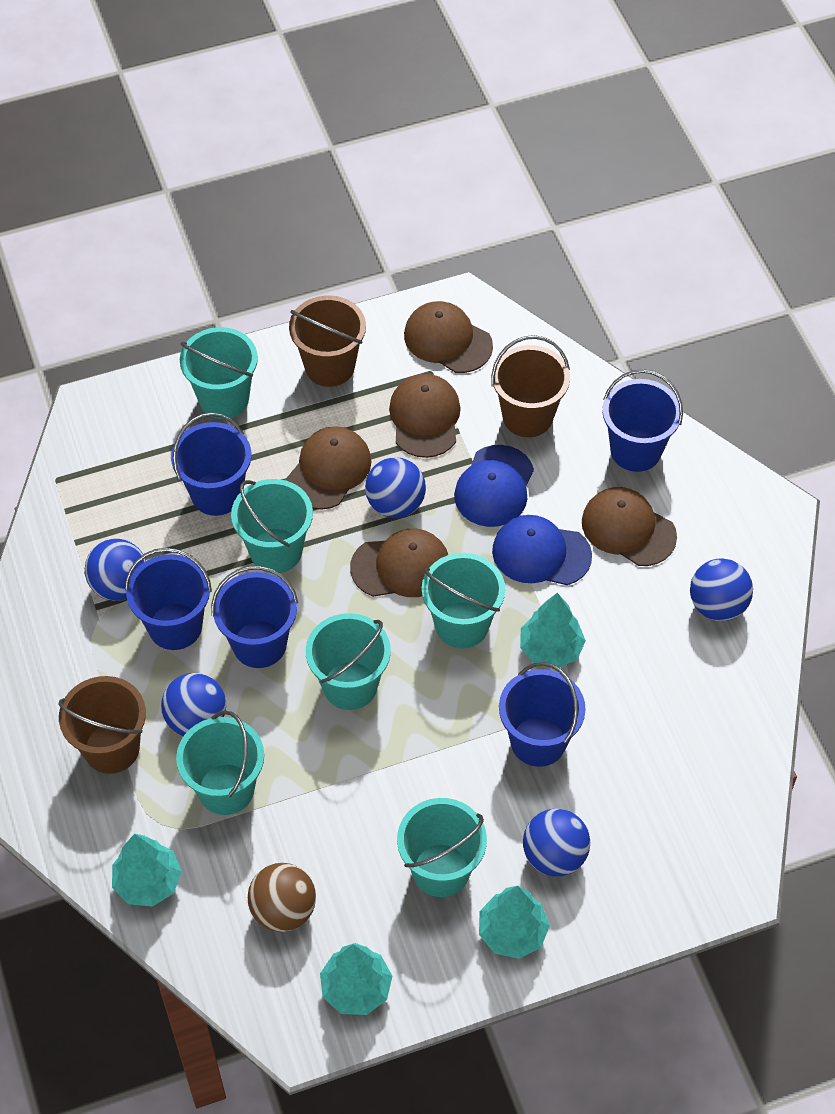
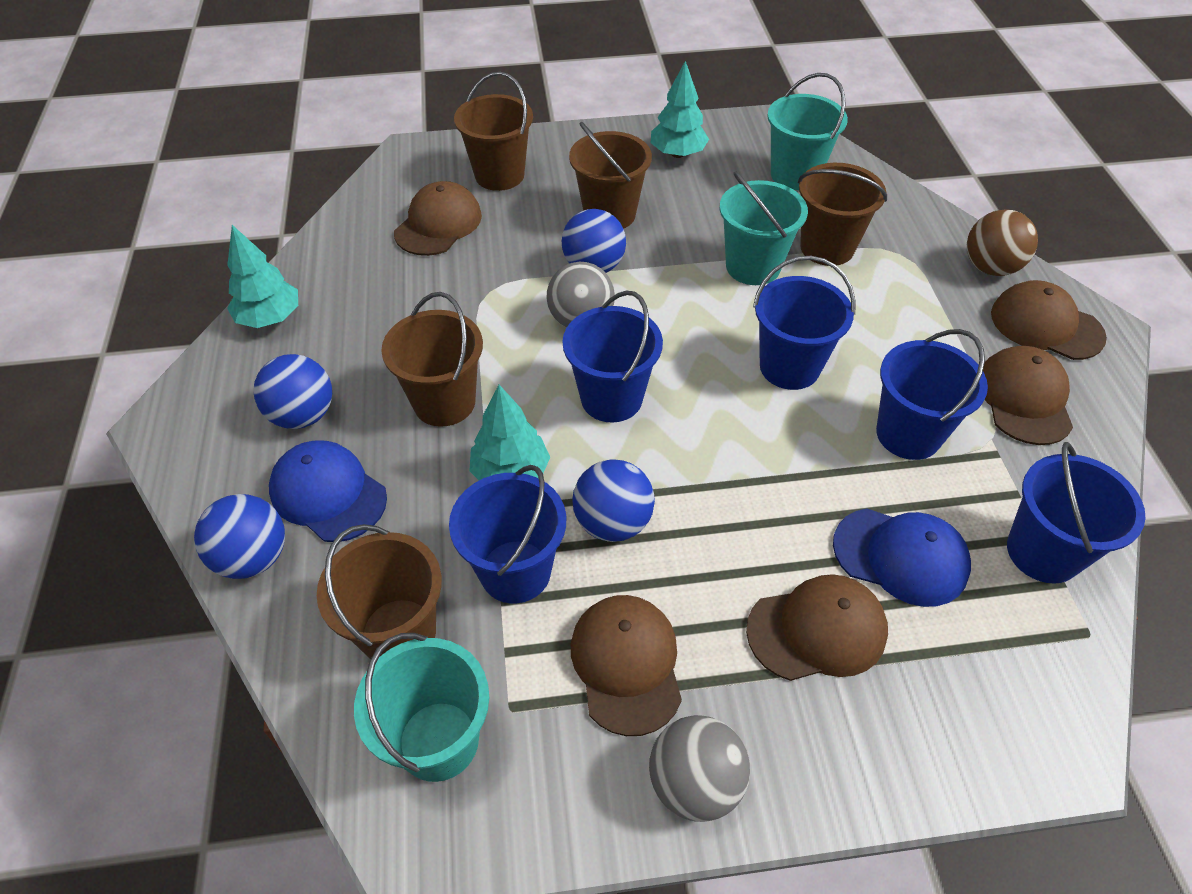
blue ball: 5 -> 4
brown bucket: 3 -> 5
grey ball: 0 -> 2
turquoise bucket: 6 -> 3
turquoise tree: 4 -> 3

